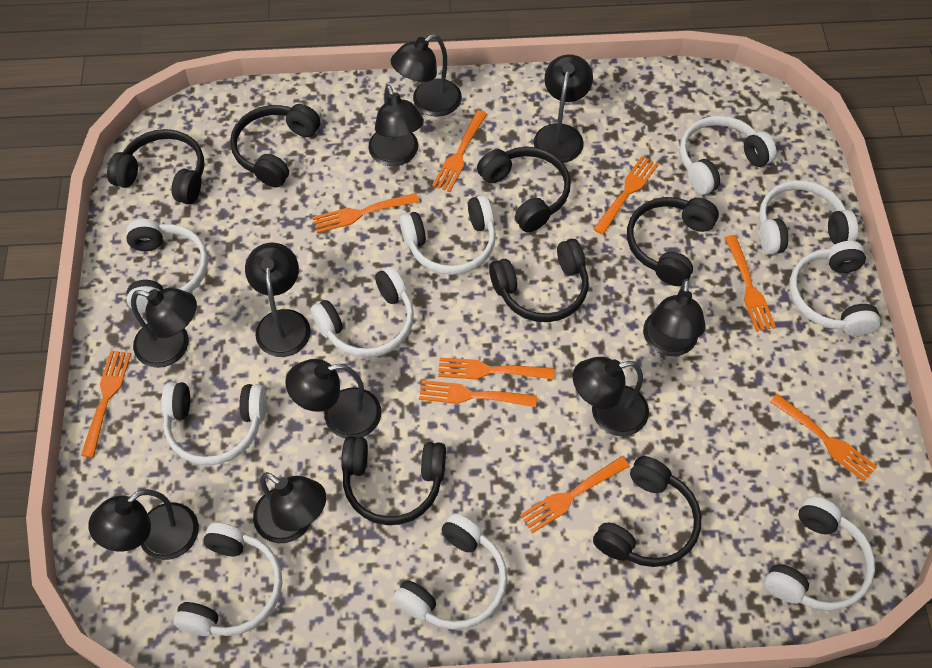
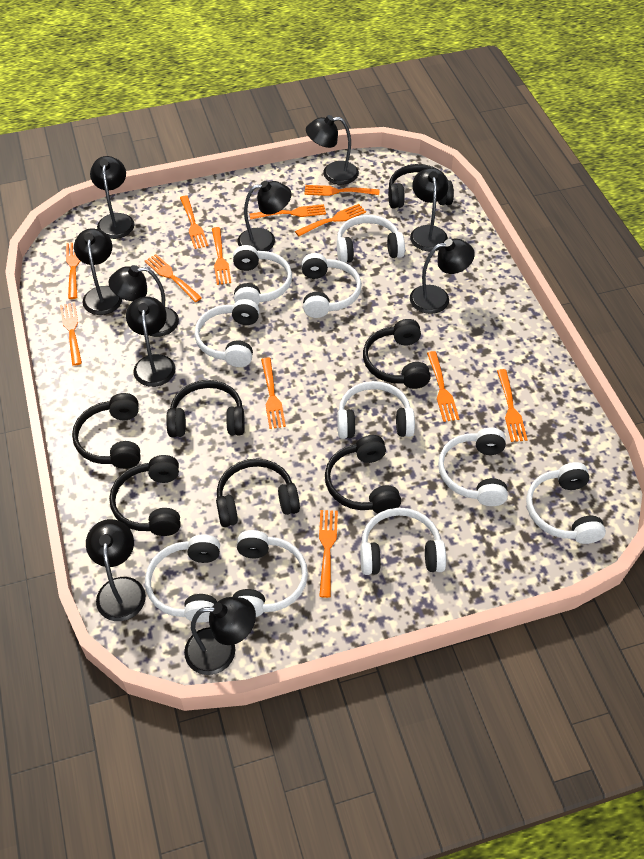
orange fork: 9 -> 12

